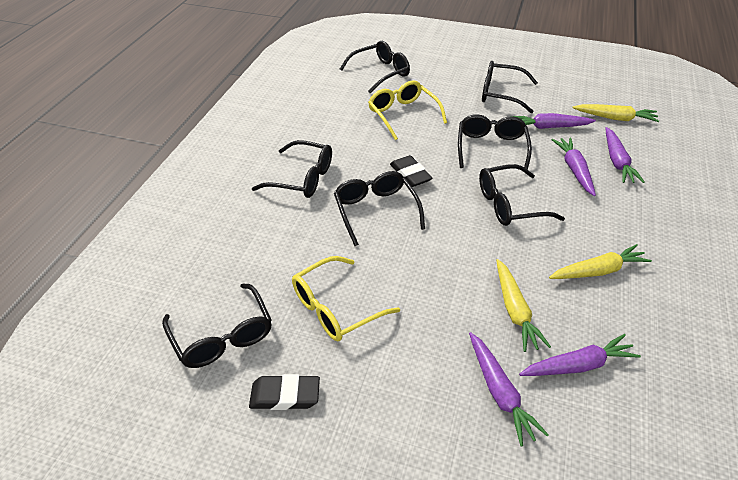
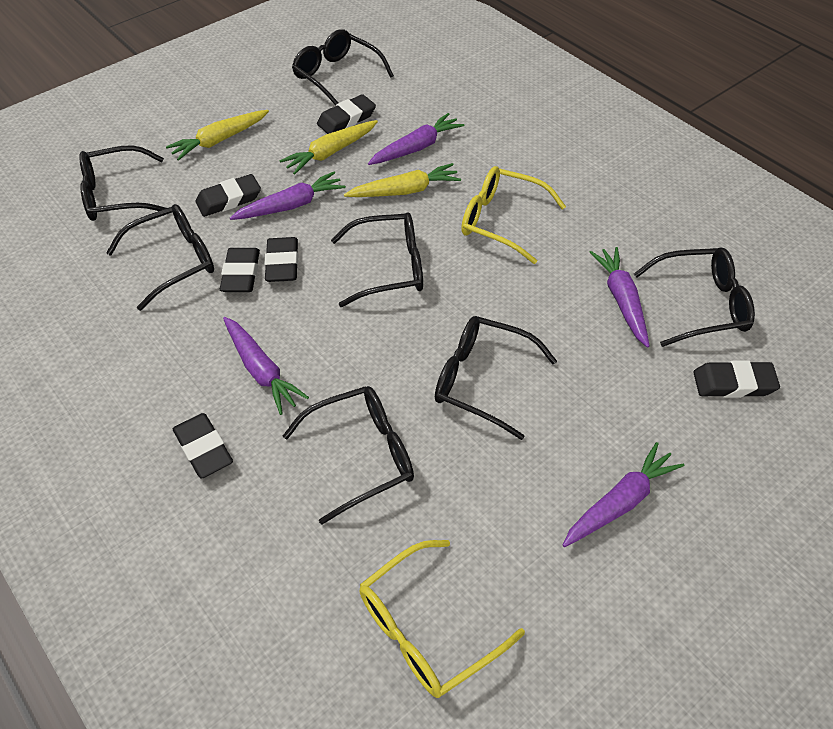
black eraser: 2 -> 6

